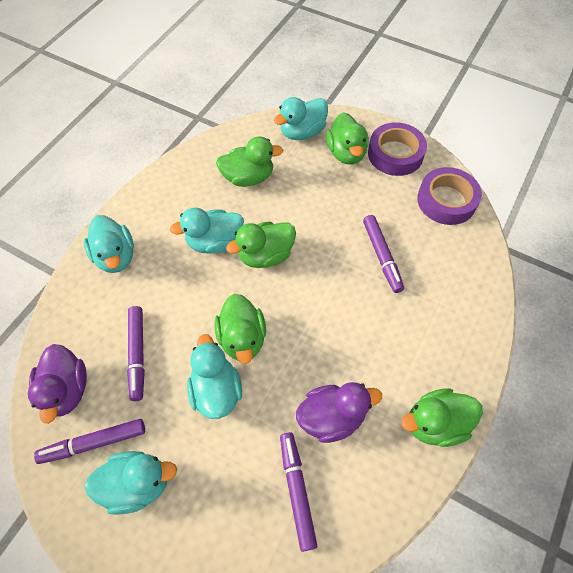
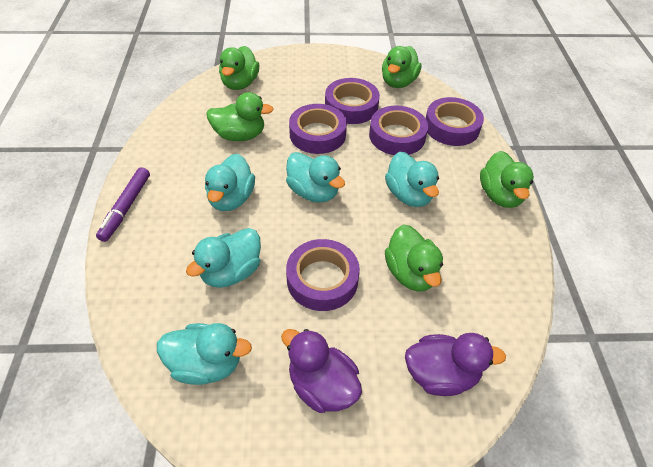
purple marker: 4 -> 1
purple tape: 2 -> 5

